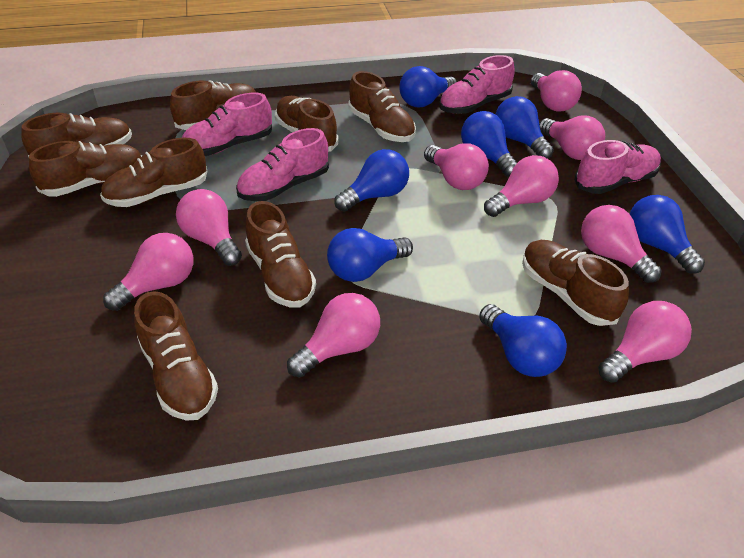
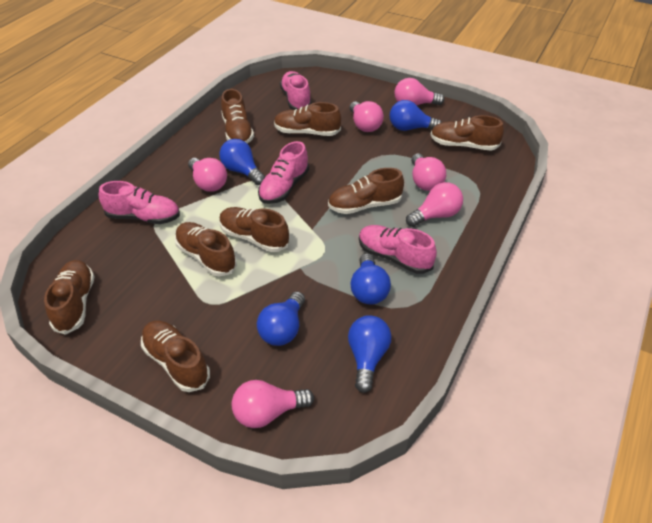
blue light bulb: 7 -> 5
brown shoe: 9 -> 8
pink light bulb: 9 -> 6

